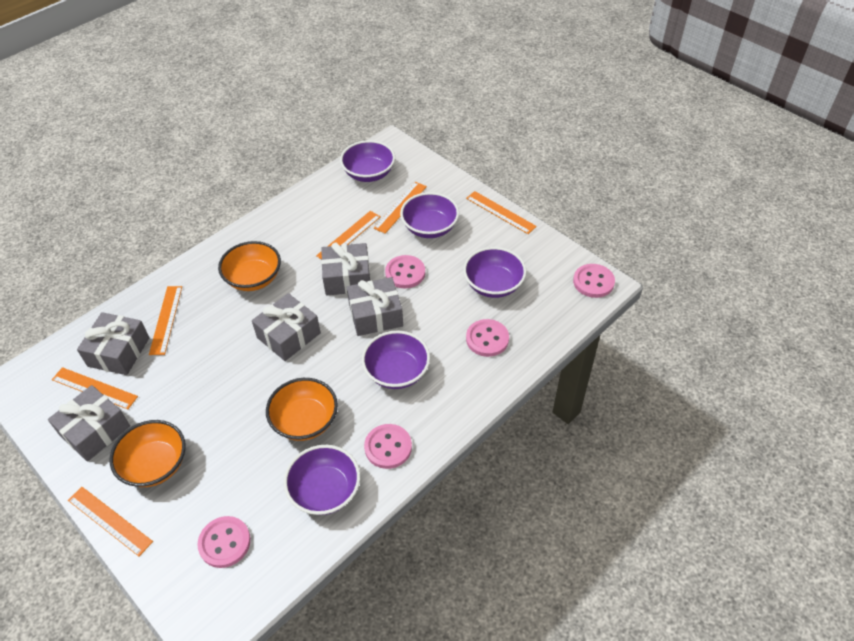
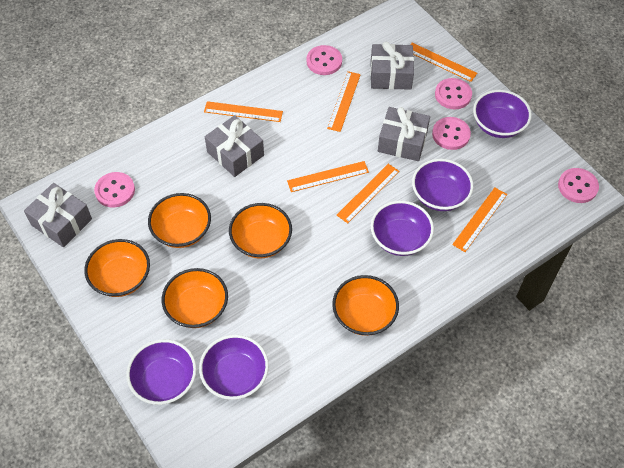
grey gift: 5 -> 4
orange bowl: 3 -> 5

